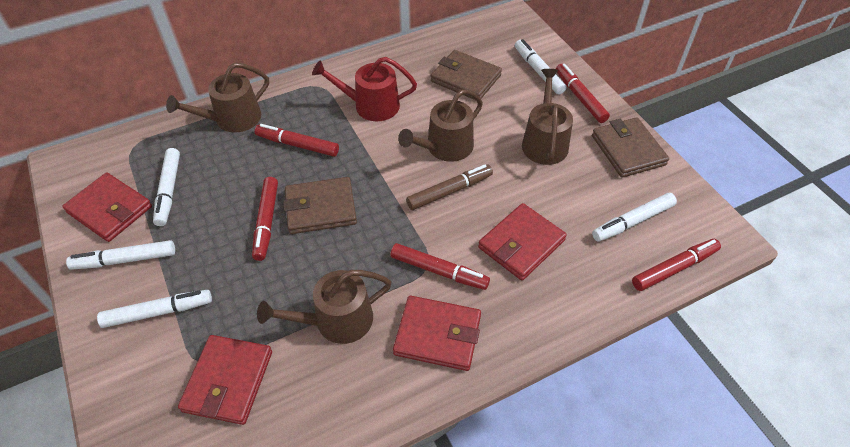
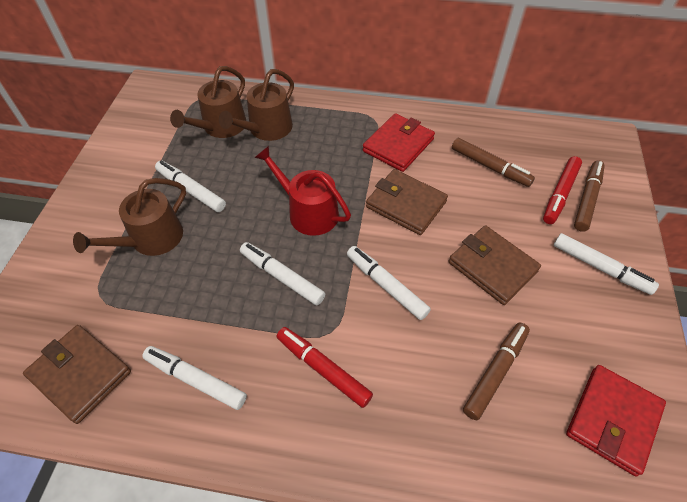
brown marker: 1 -> 3
brown watering can: 4 -> 3
red marker: 5 -> 2
red wallet: 4 -> 2

